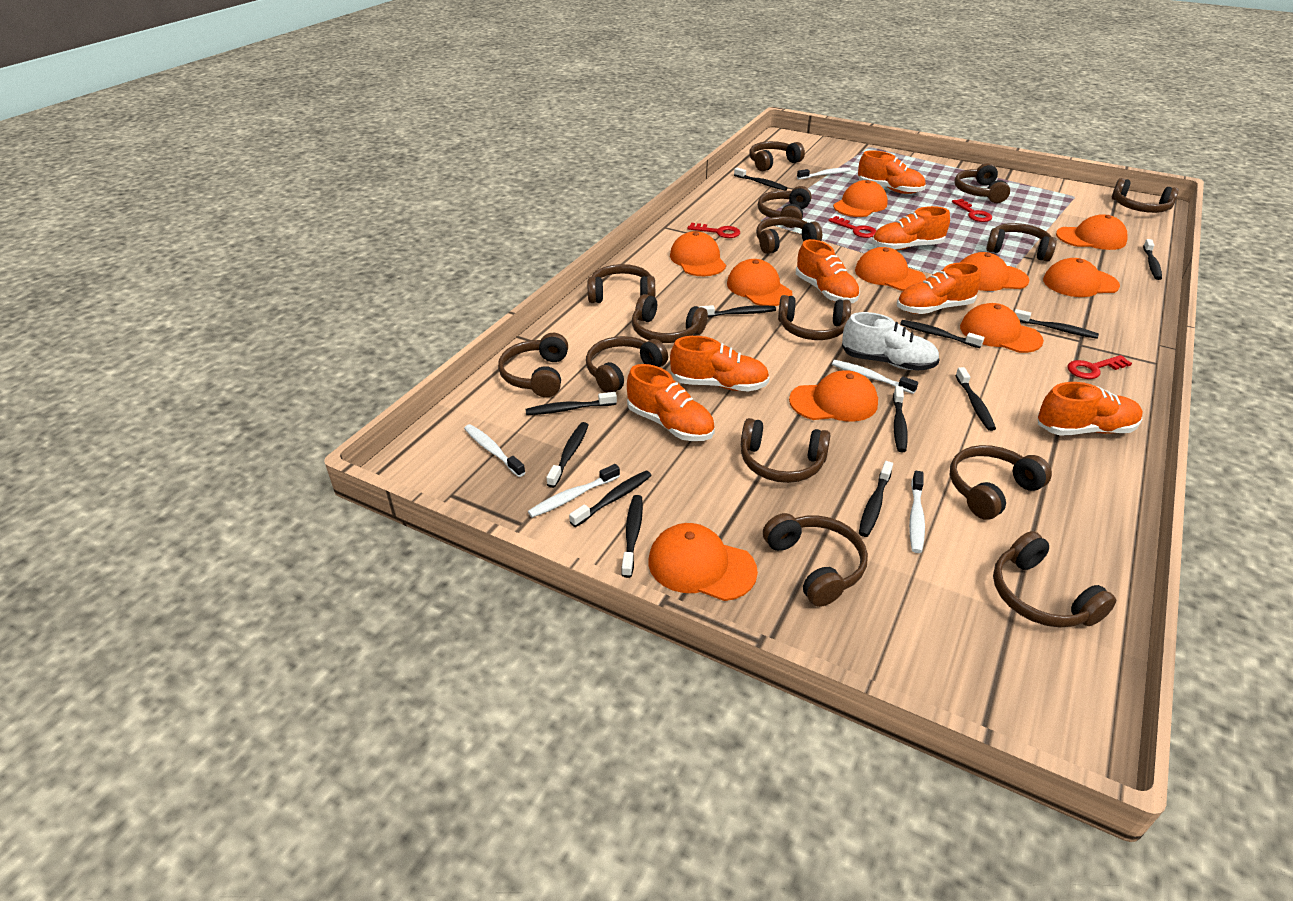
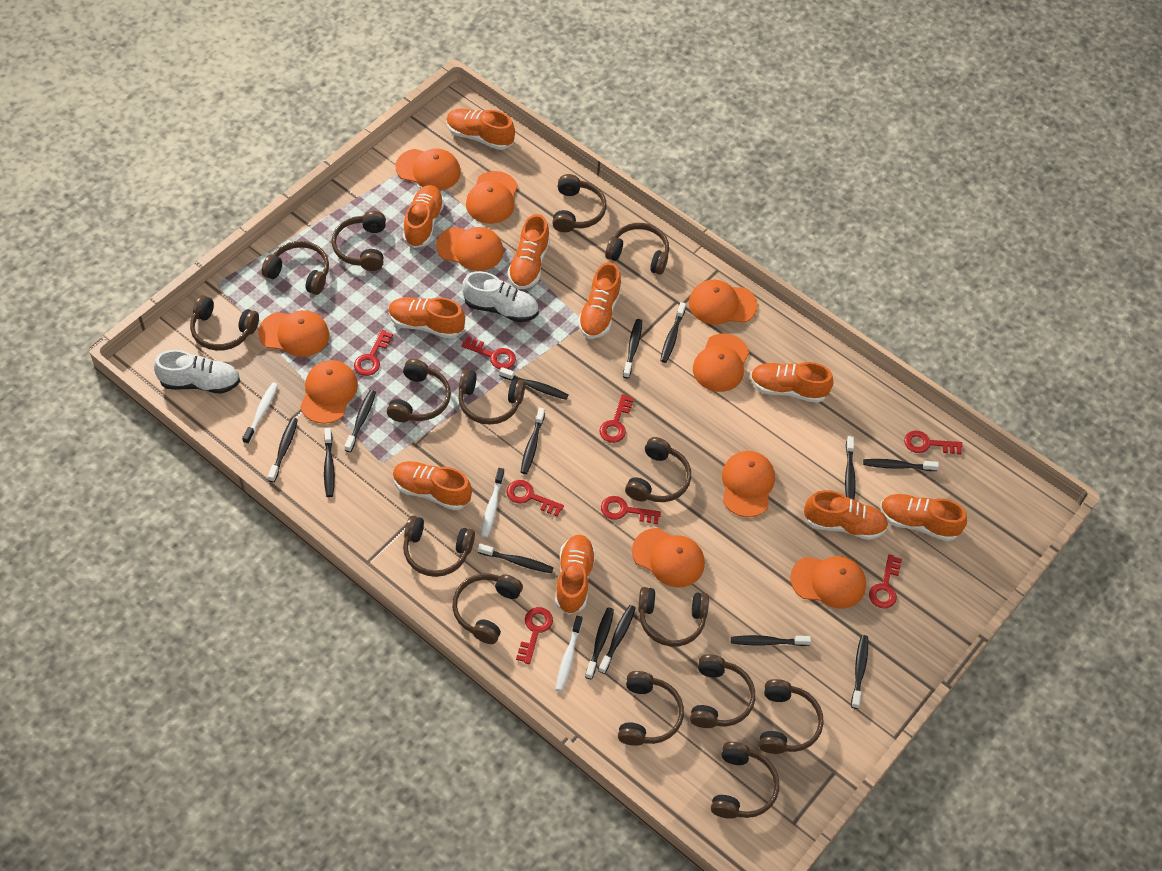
black toothbrush: 12 -> 14
orange shoe: 7 -> 10
red key: 4 -> 8
white shoe: 1 -> 2
white toothbrush: 5 -> 3

